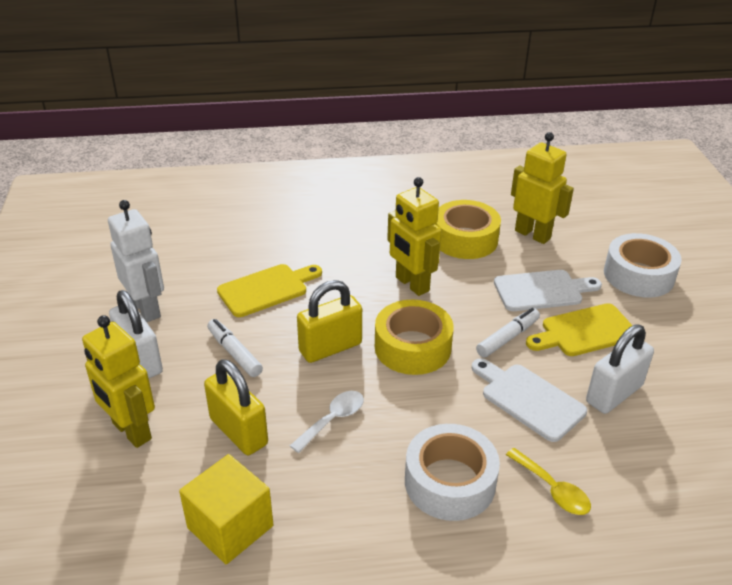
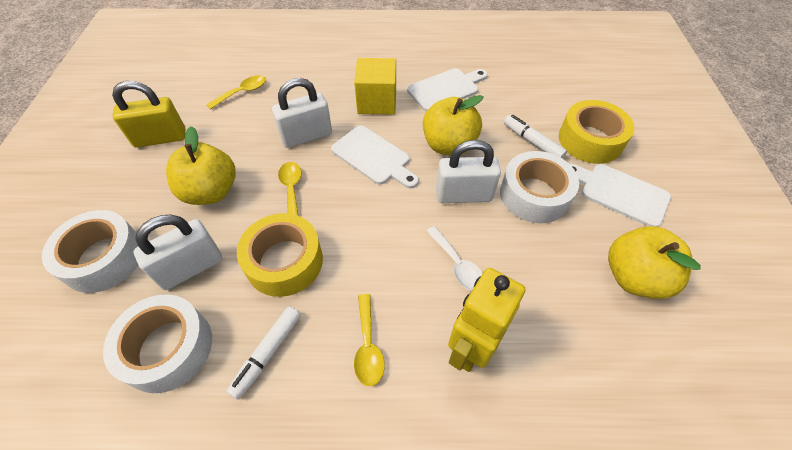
white cutting board: 2 -> 3
white padlock: 2 -> 3
white robot: 1 -> 0
white tape: 2 -> 3
yellow apple: 0 -> 3
yellow cutting board: 2 -> 0
yellow padlock: 2 -> 1
yellow robot: 3 -> 1
yellow spoon: 1 -> 3

